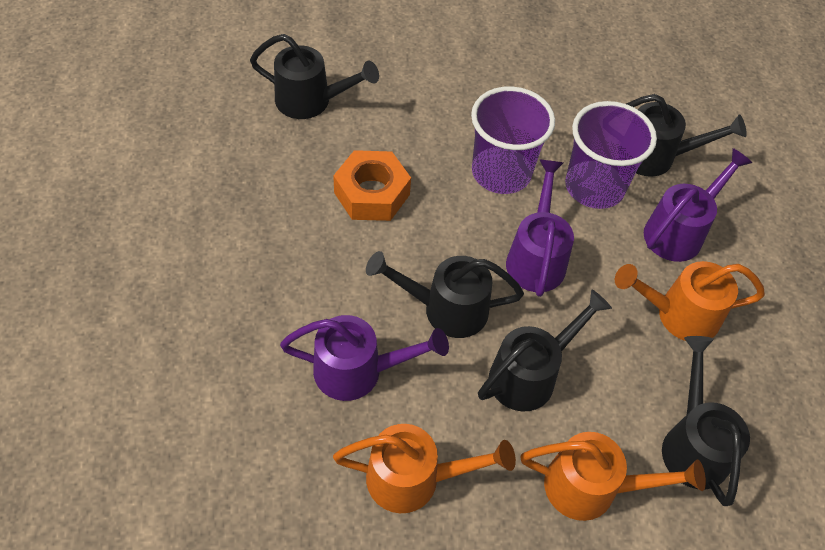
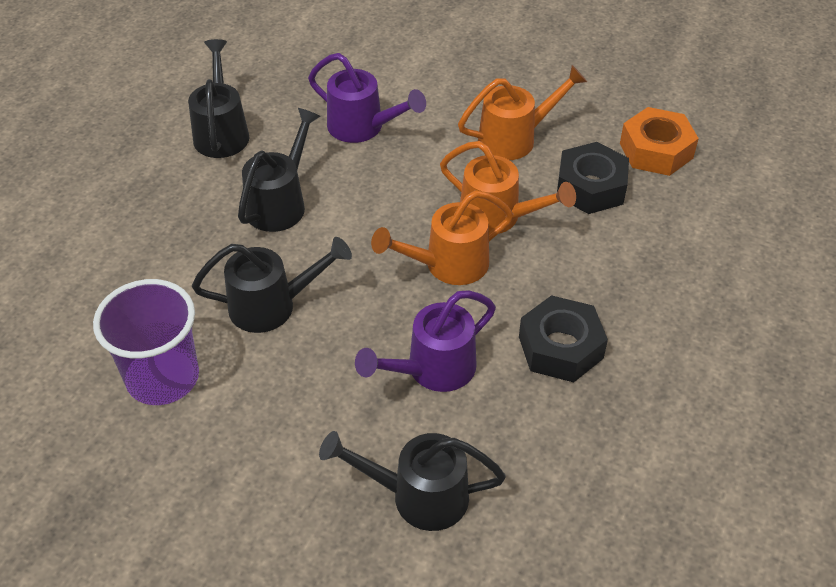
black nut: 0 -> 2
black watering can: 5 -> 4
purple cup: 2 -> 1
purple watering can: 3 -> 2

